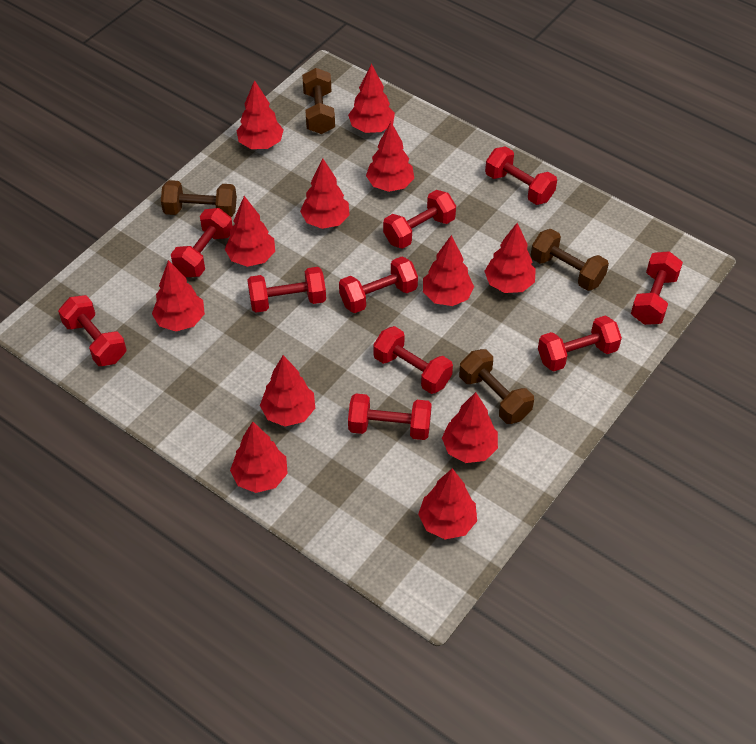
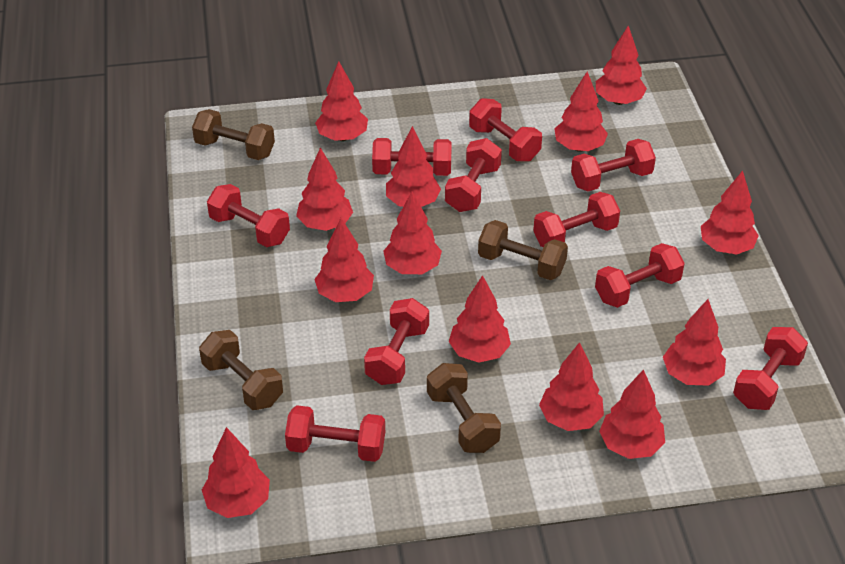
red tree: 12 -> 13

